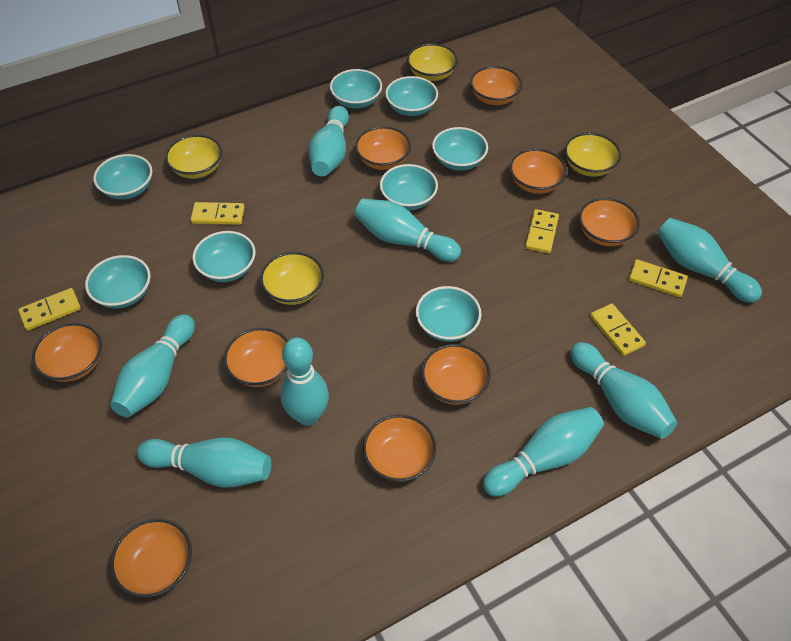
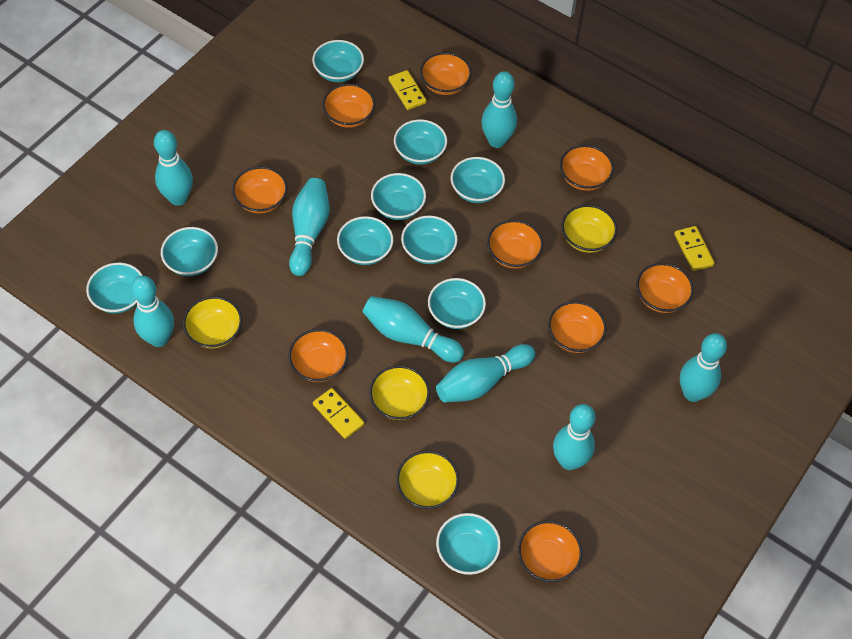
turquoise bowl: 8 -> 10
yellow domino: 5 -> 3

